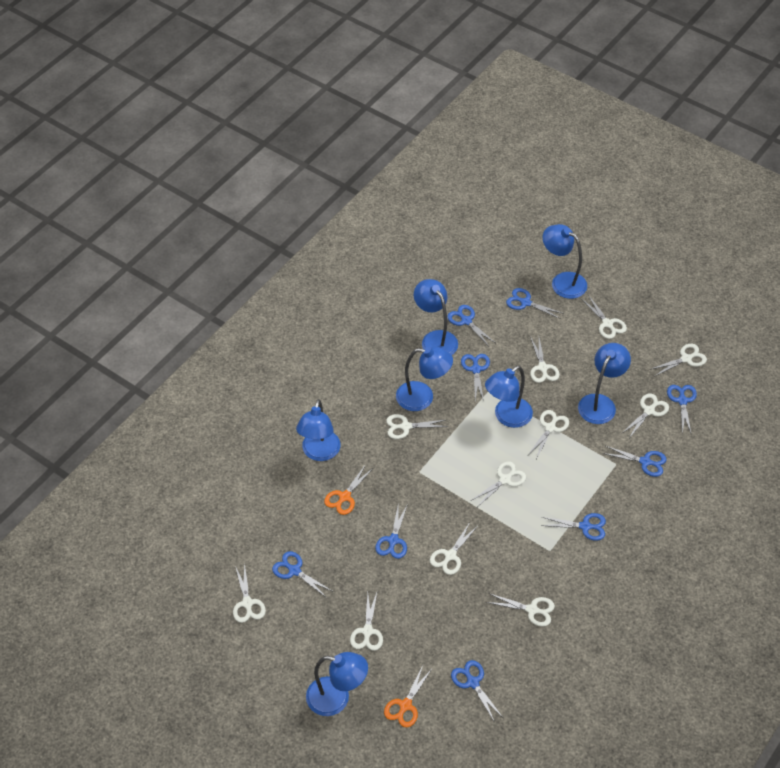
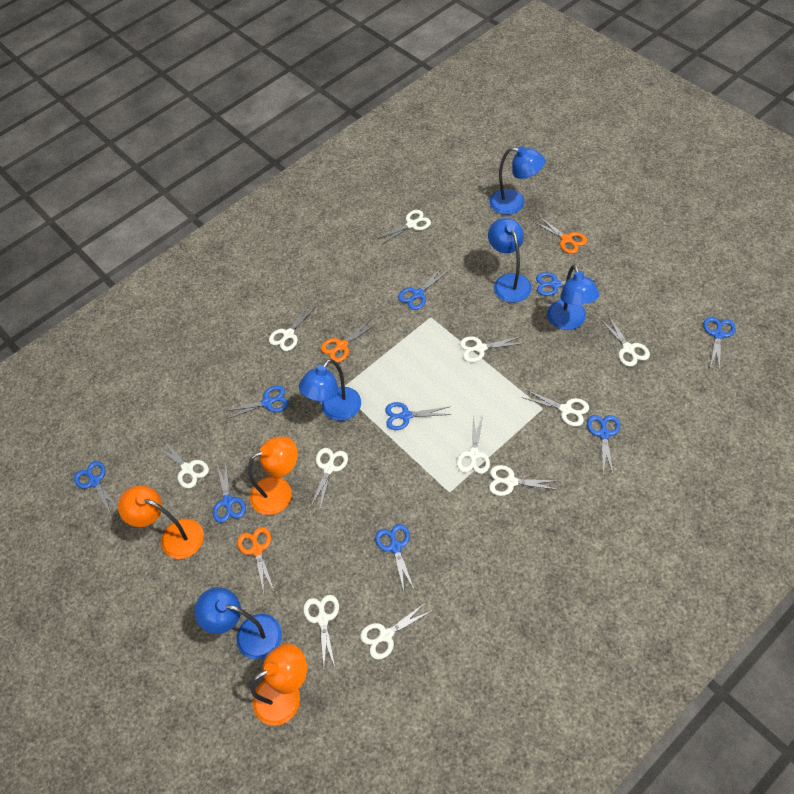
blue lamp: 7 -> 5
orange lamp: 0 -> 3
orange scissors: 2 -> 3

